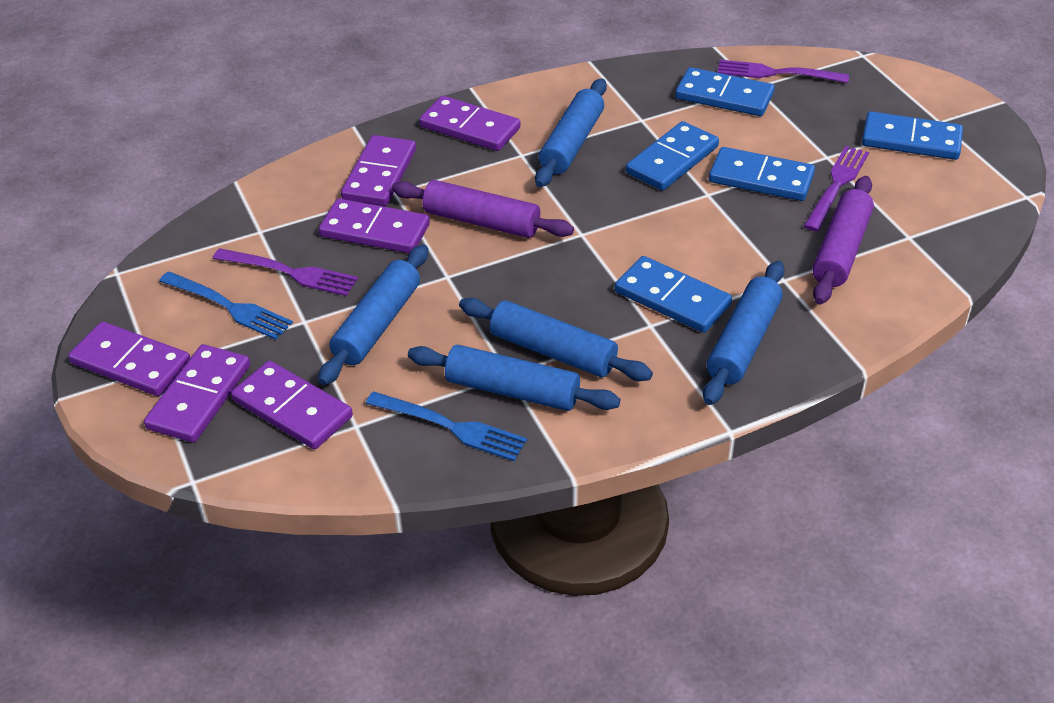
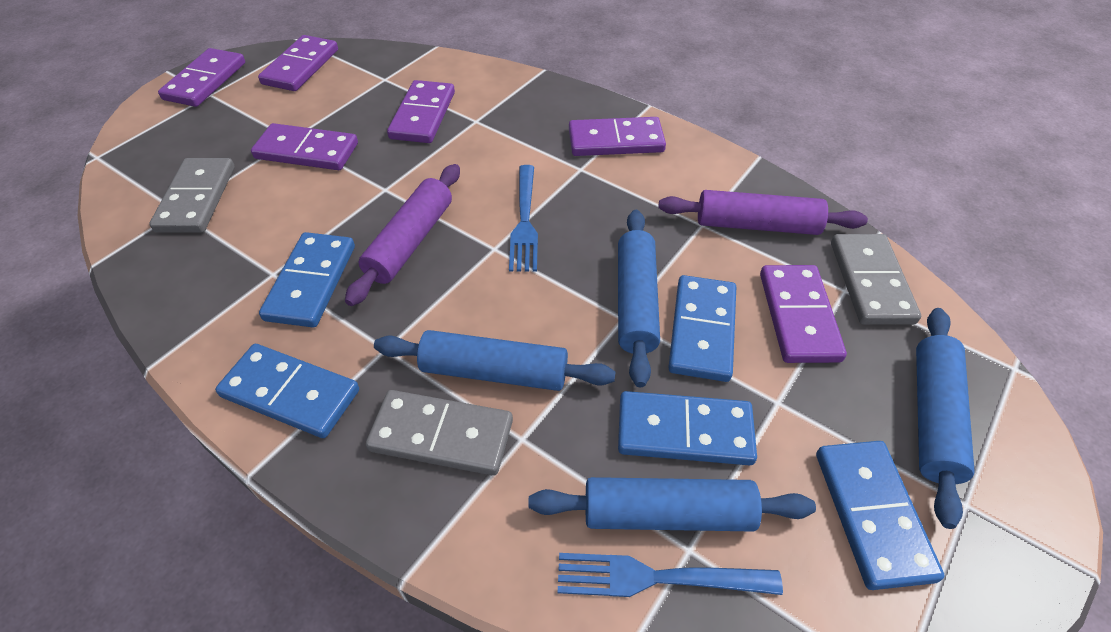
blue rolling pin: 5 -> 4
grey domino: 0 -> 3
purple fork: 3 -> 0

